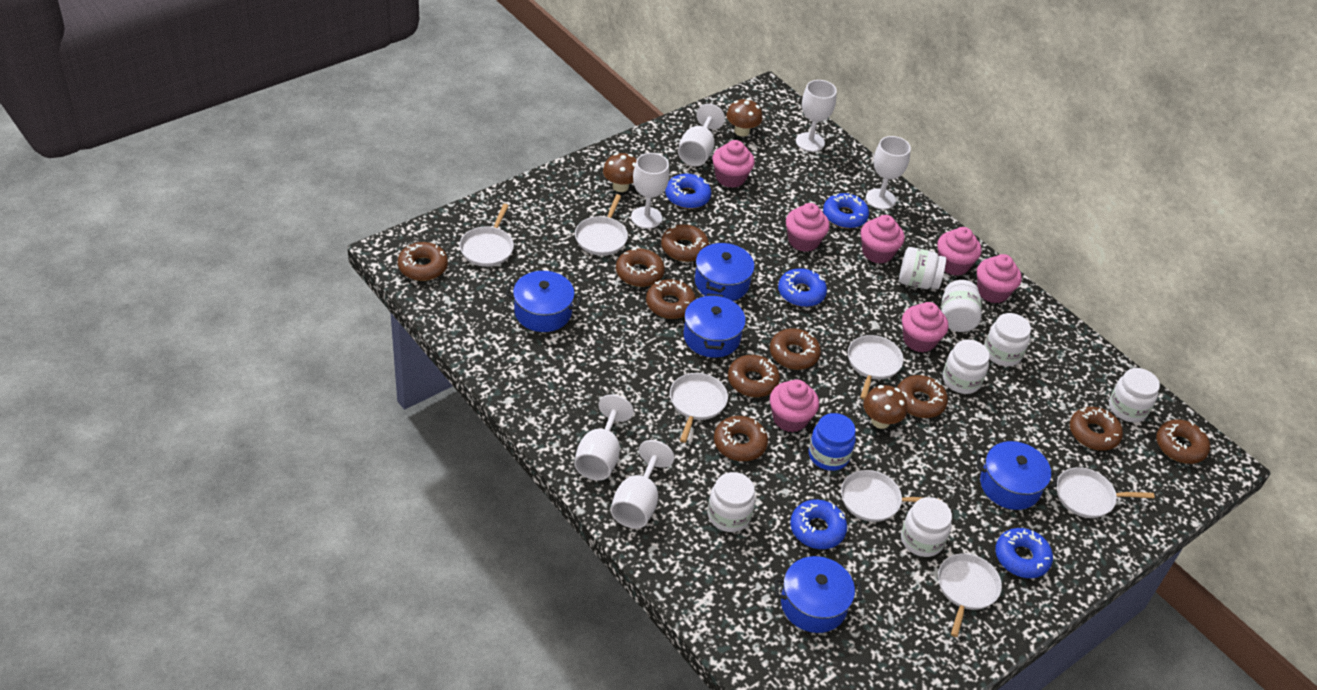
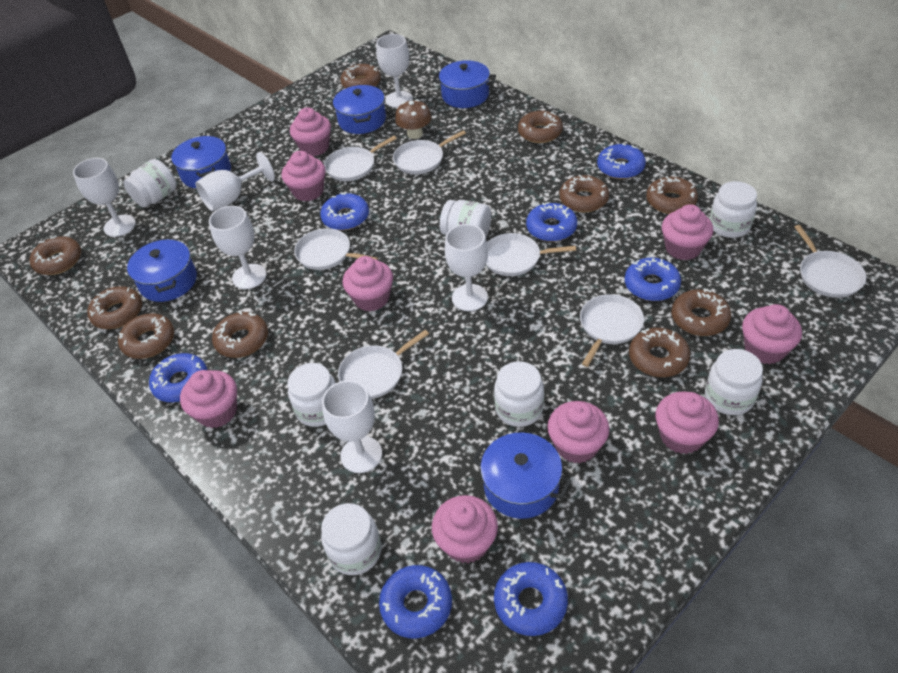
blue donut: 5 -> 7
blue jar: 1 -> 0
brown mushroom: 3 -> 1
pink cupcake: 7 -> 9

